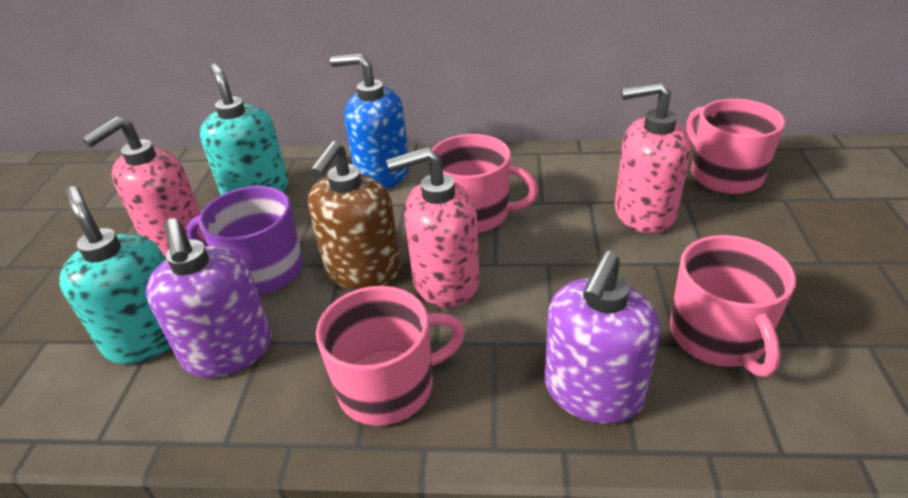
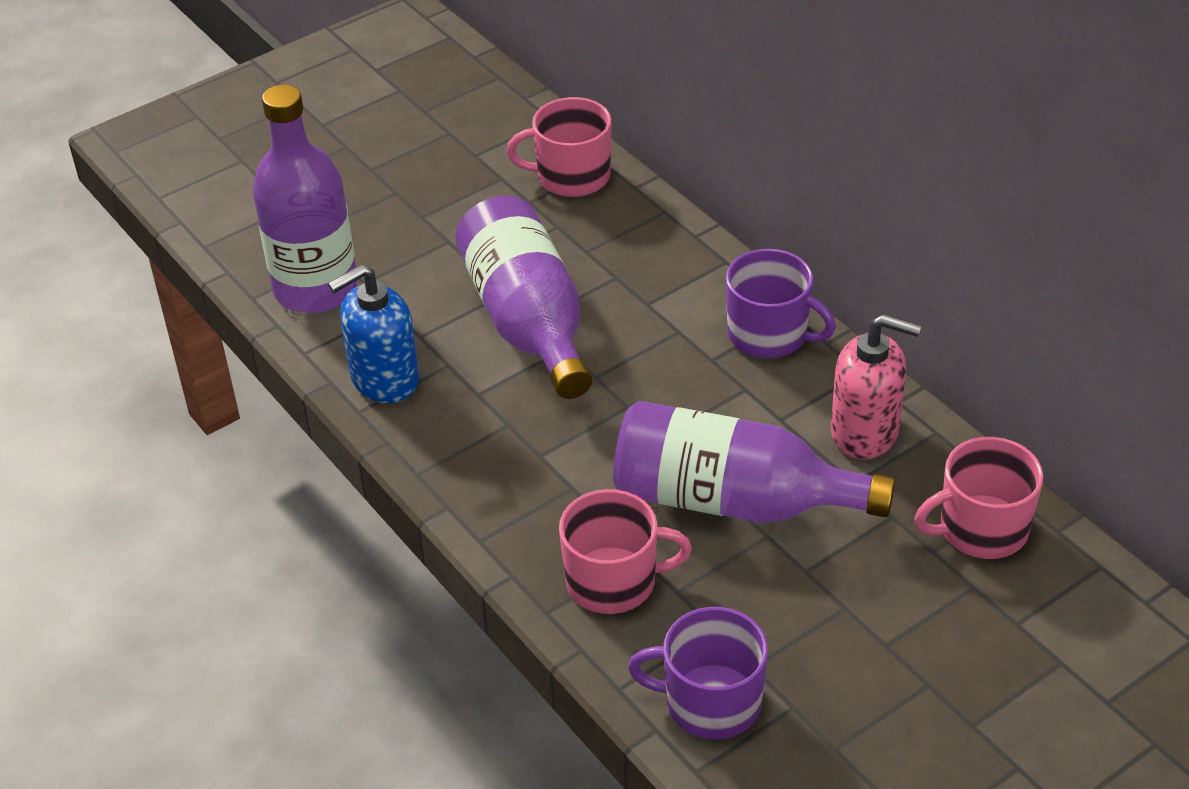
brown soap dispenser: 1 -> 0
pink mug: 4 -> 3
pink soap dispenser: 3 -> 1
purple bottle: 0 -> 3
purple mug: 1 -> 2
purple soap dispenser: 2 -> 0
turquoise soap dispenser: 2 -> 0

